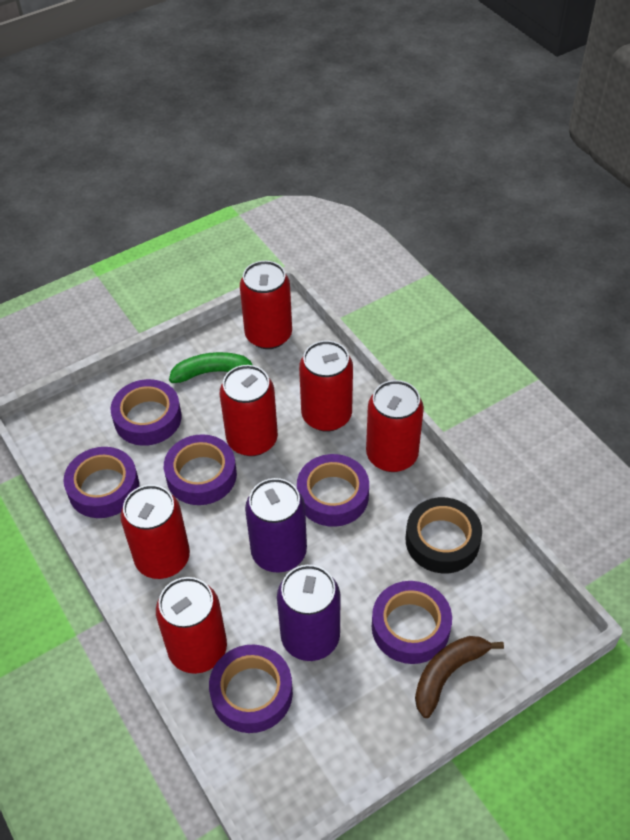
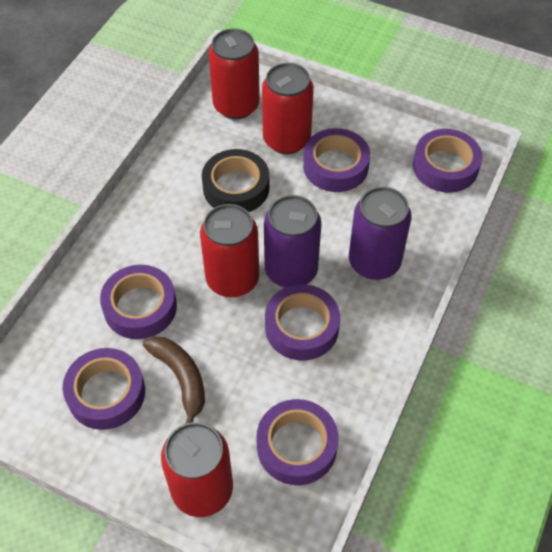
green banana: 1 -> 0
red can: 6 -> 4

